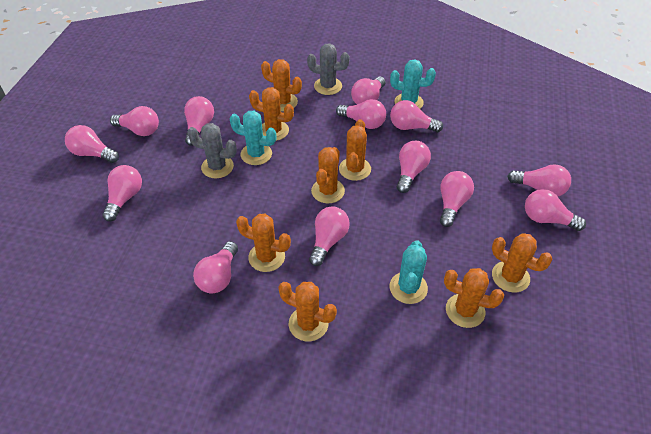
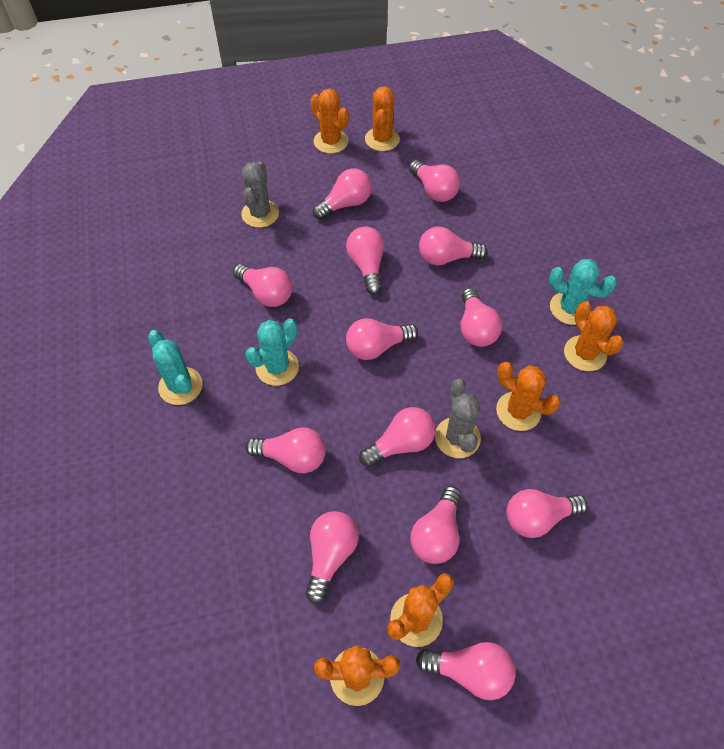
orange cactus: 8 -> 6

